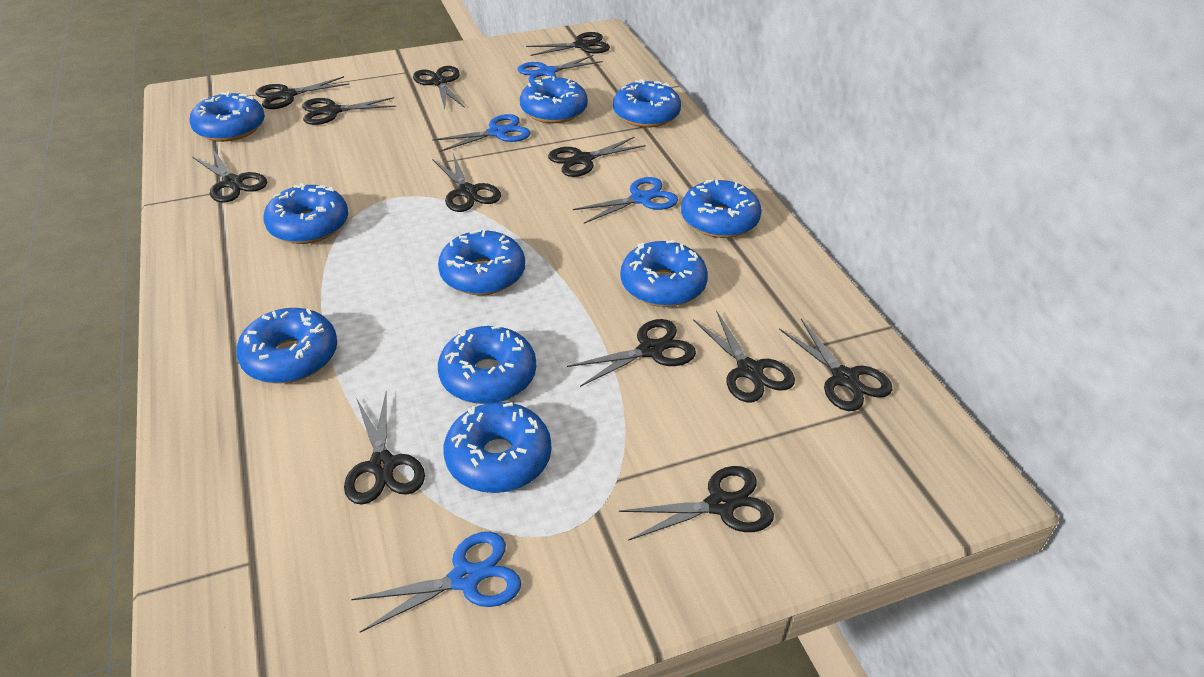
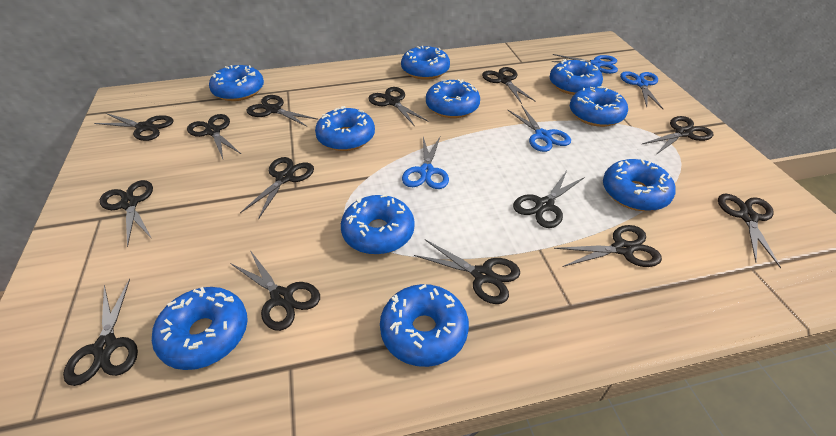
black scissors: 12 -> 14

